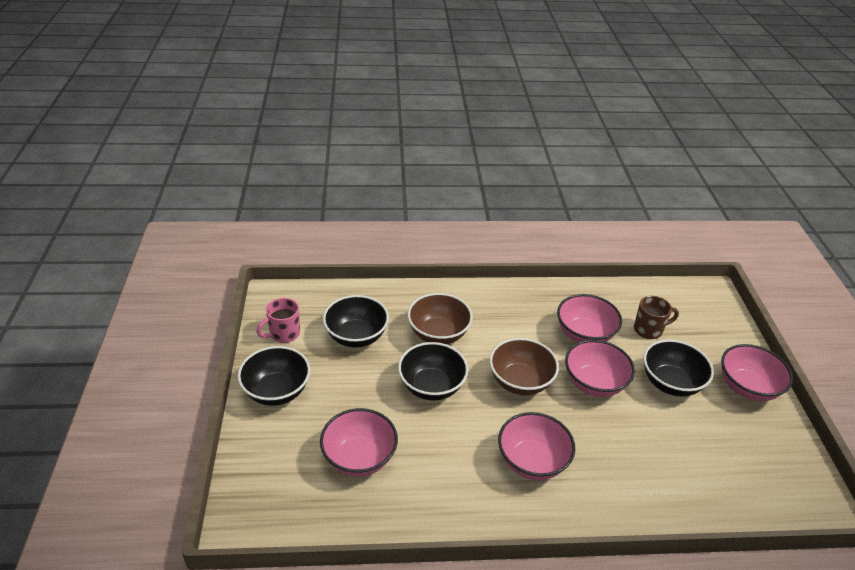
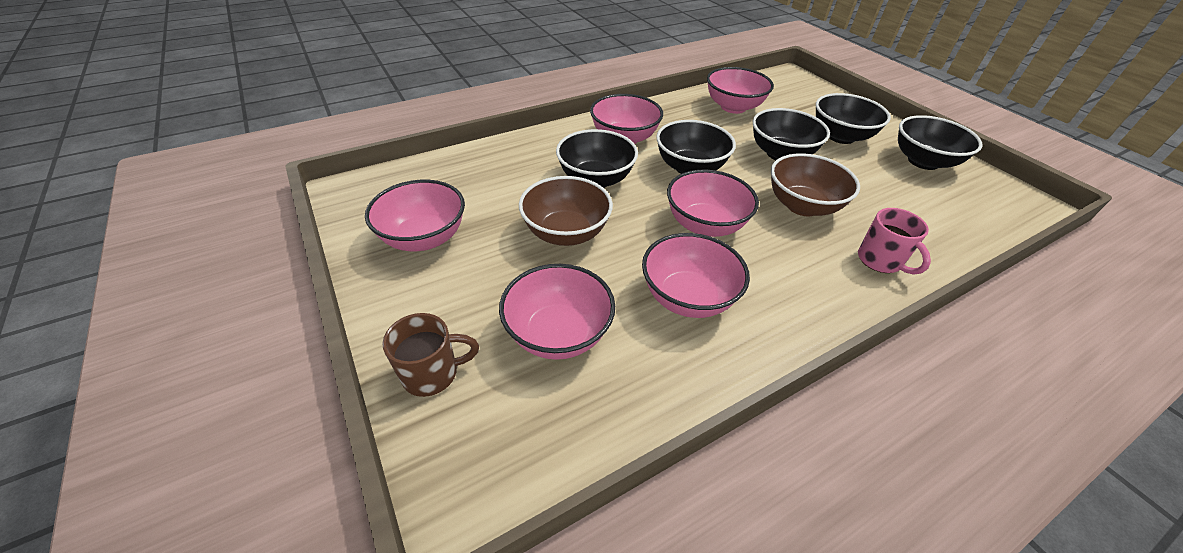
black bowl: 4 -> 5
pink bowl: 5 -> 6

